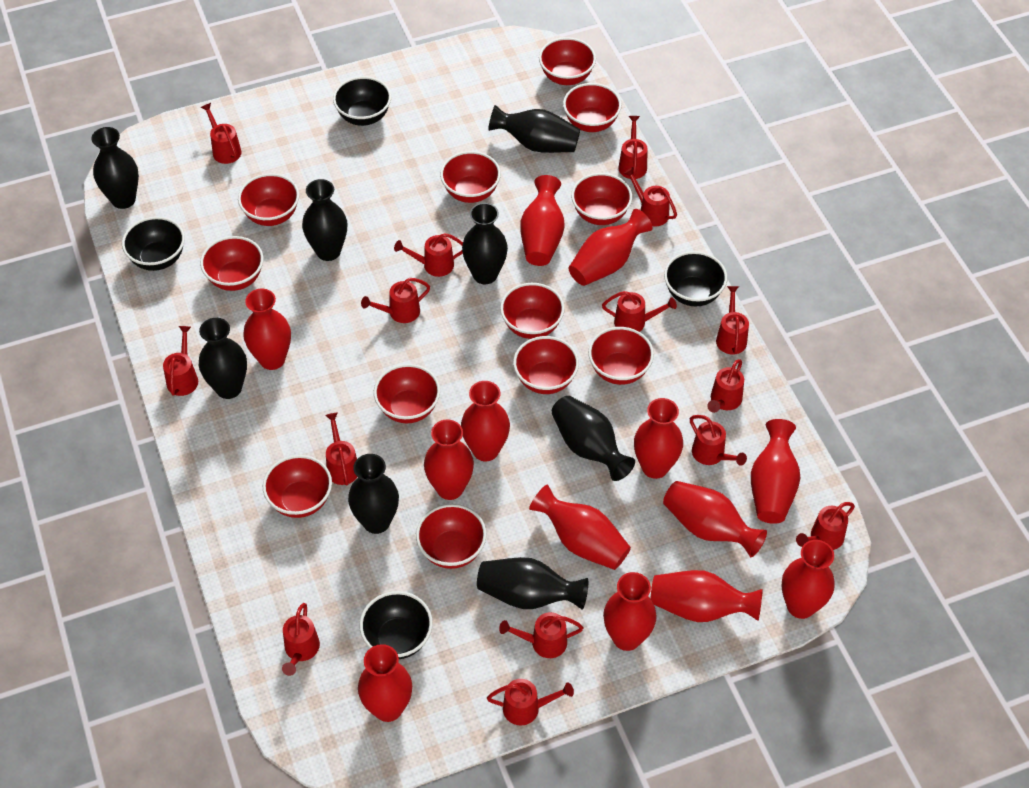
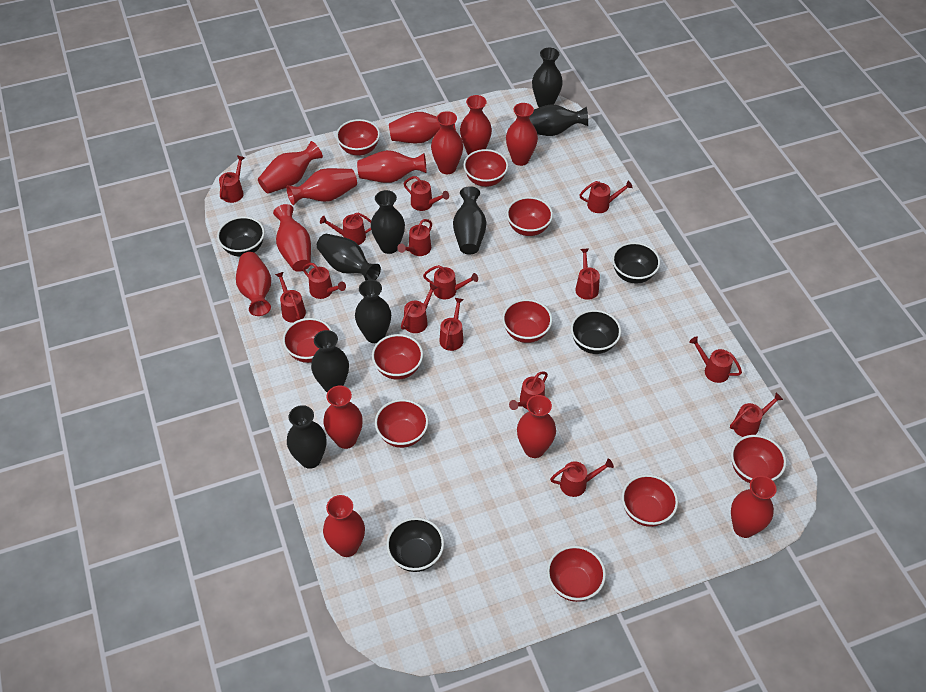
red bowl: 12 -> 10

